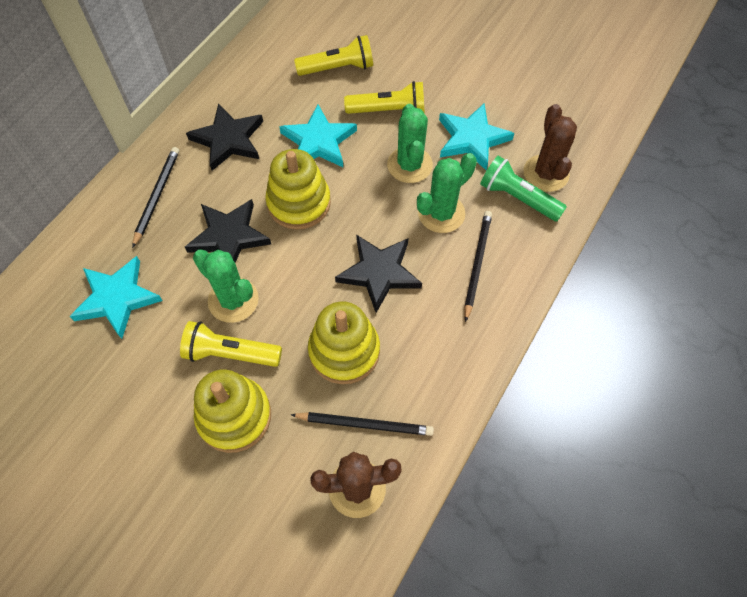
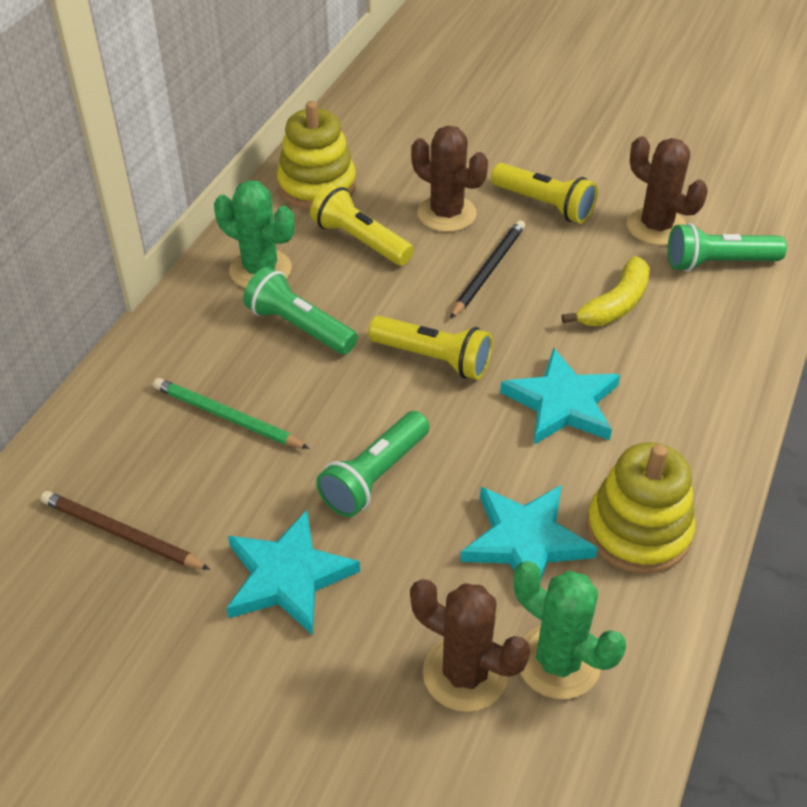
black pencil: 3 -> 1
black star: 3 -> 0
brown cactus: 2 -> 3
brown pencil: 0 -> 1
green cactus: 3 -> 2
green flashlight: 1 -> 3
green pencil: 0 -> 1
yellow banana: 0 -> 1
yellow stacking toy: 3 -> 2

